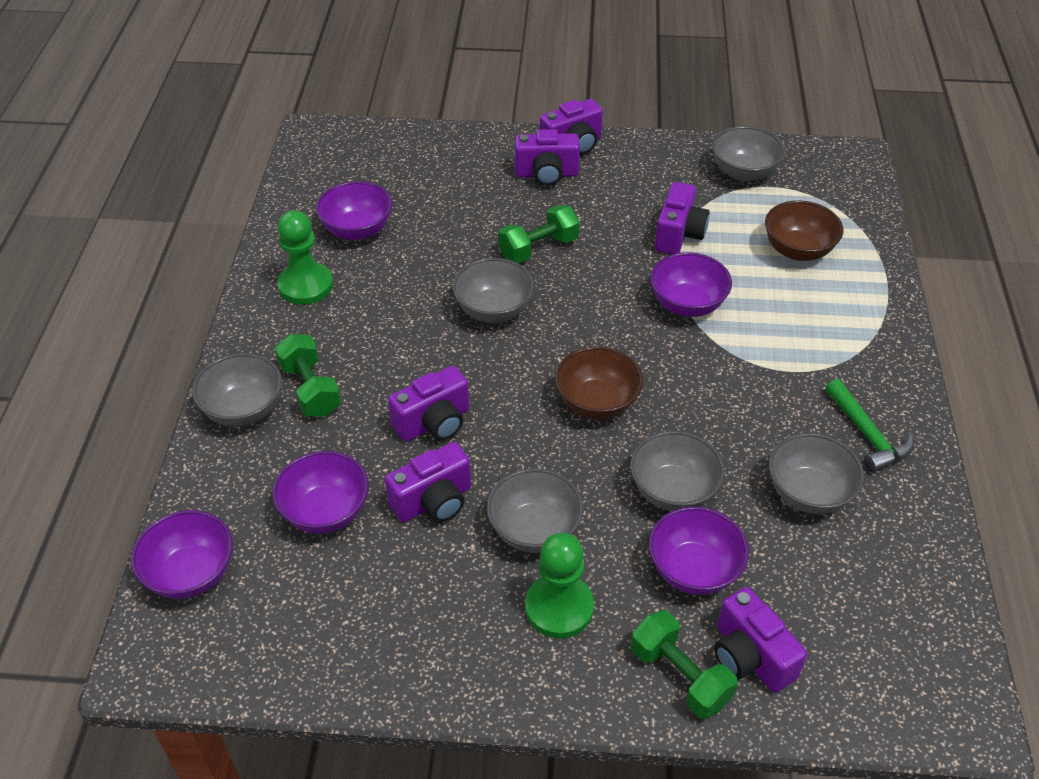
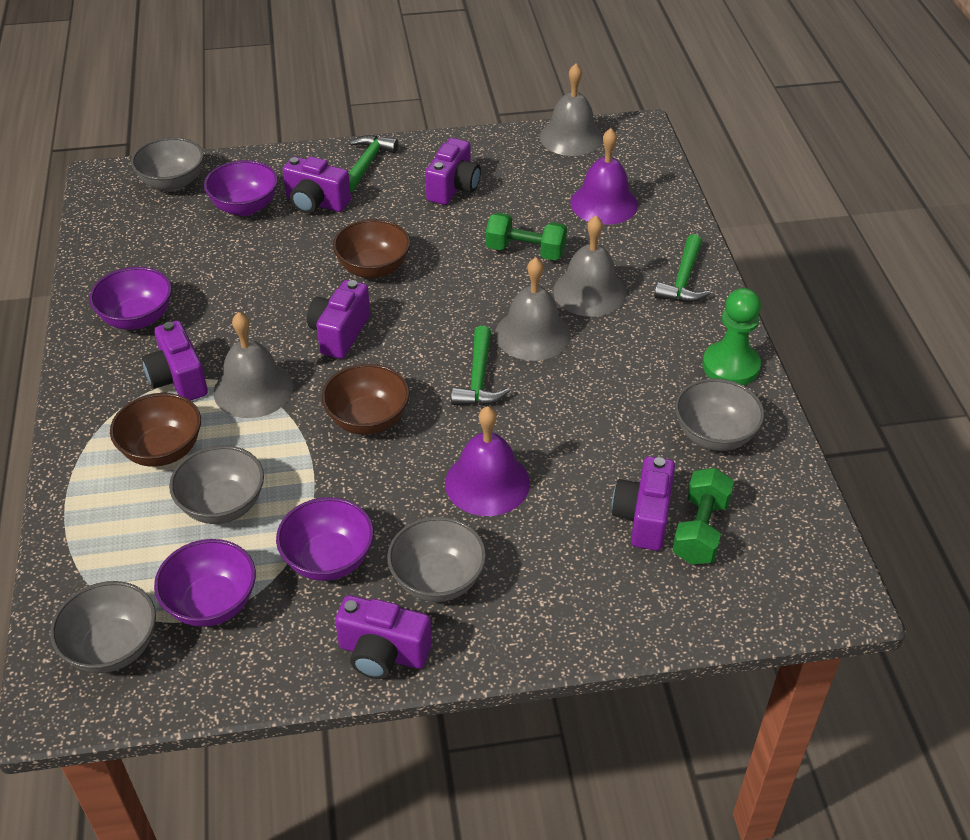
brown bowl: 2 -> 3
green dumbbell: 3 -> 2
green hammer: 1 -> 3
green pawn: 2 -> 1
grey bell: 0 -> 4
grey bowl: 6 -> 5
purple bell: 0 -> 2
purple bowl: 5 -> 4

